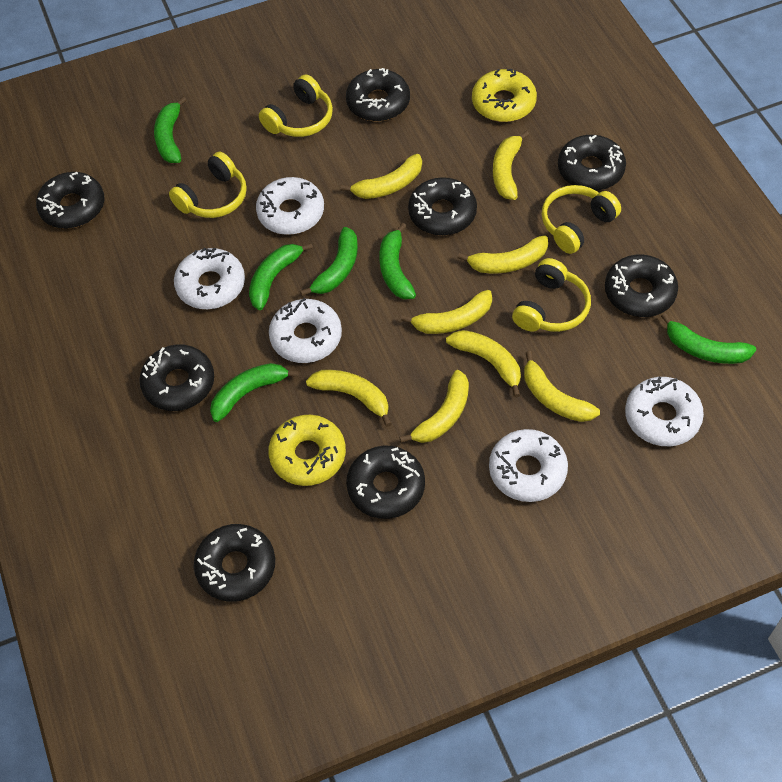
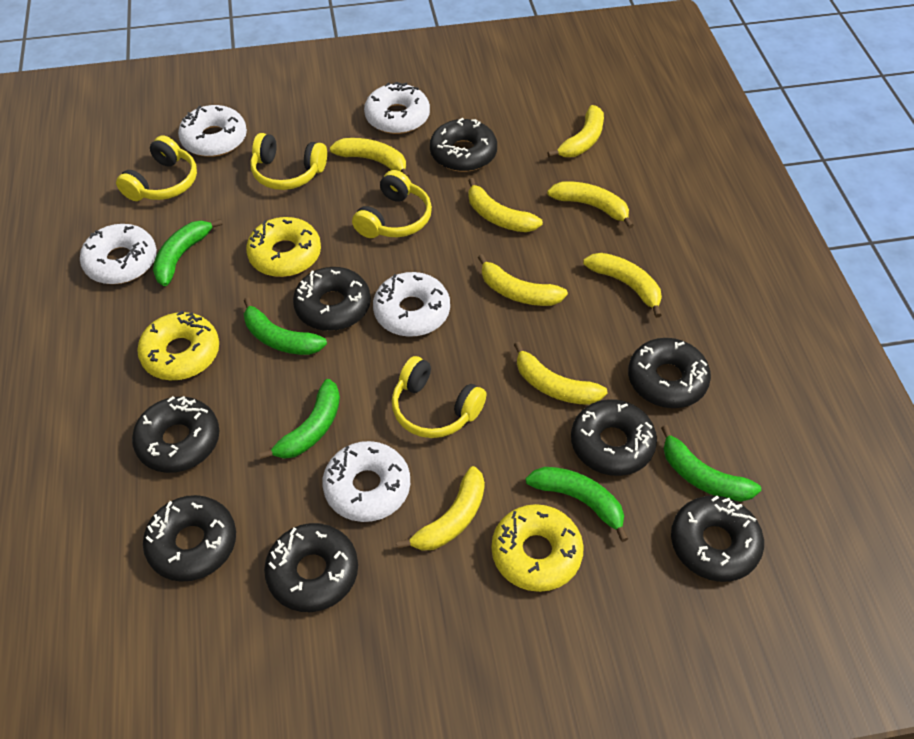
green banana: 6 -> 5
yellow donut: 2 -> 3

